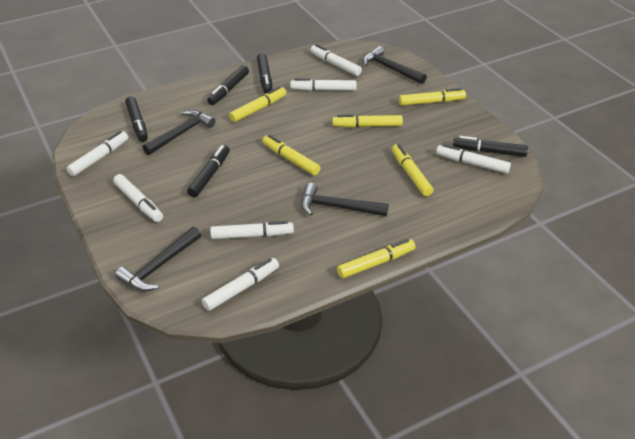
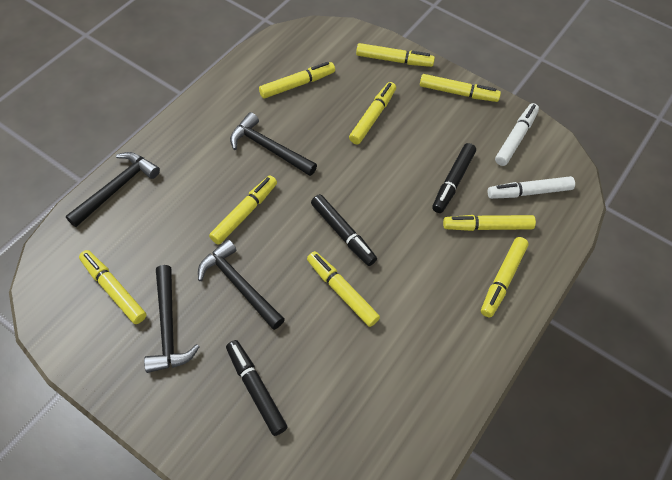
black marker: 5 -> 3
white marker: 7 -> 2
yellow marker: 6 -> 9

